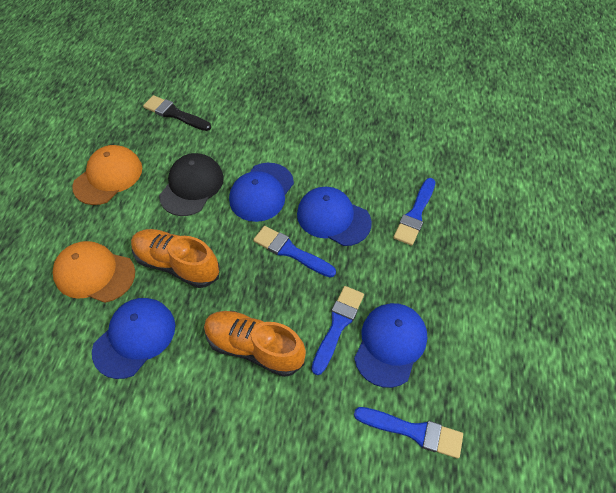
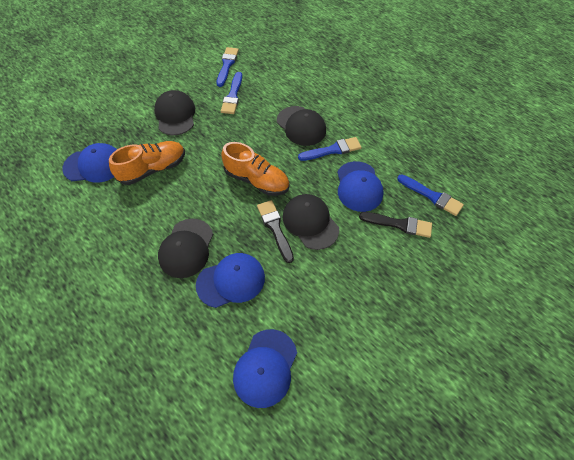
black brush: 1 -> 2
black cap: 1 -> 4
orange cap: 2 -> 0

